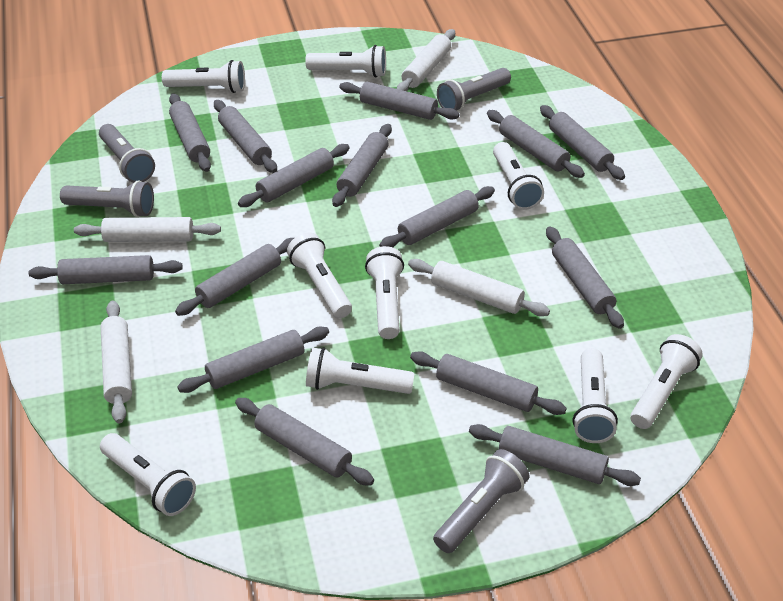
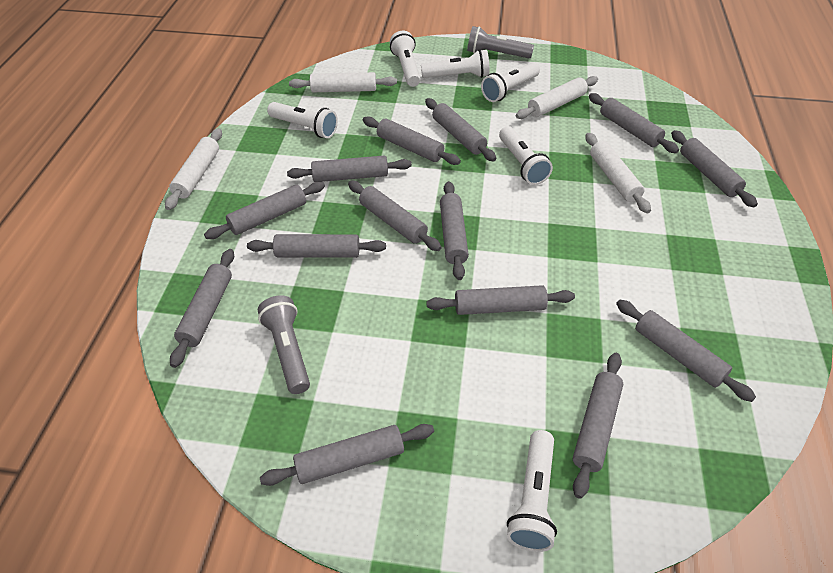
grey flashlight: 4 -> 2
grey rolling pin: 15 -> 14
white flashlight: 9 -> 6

